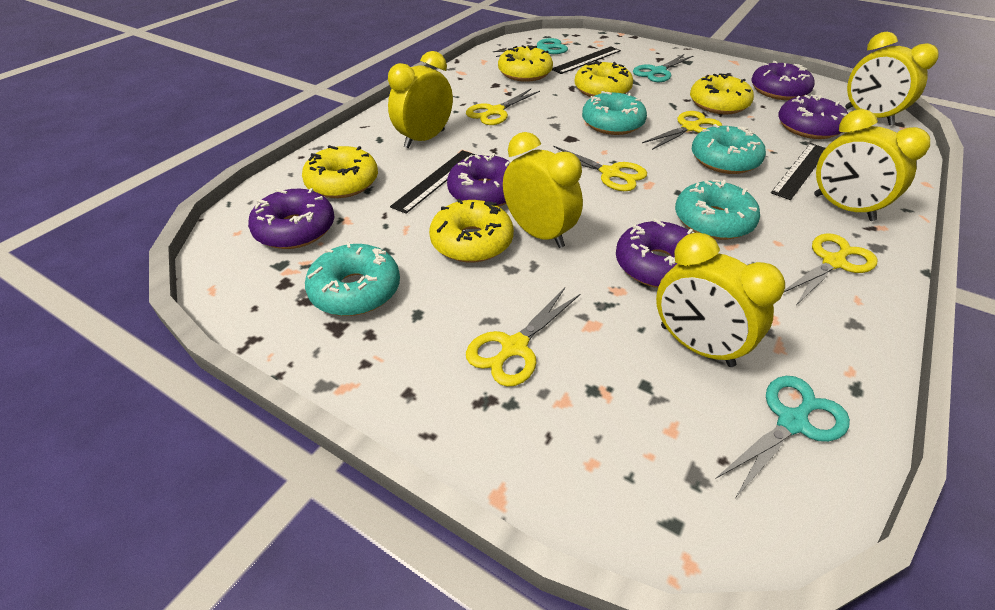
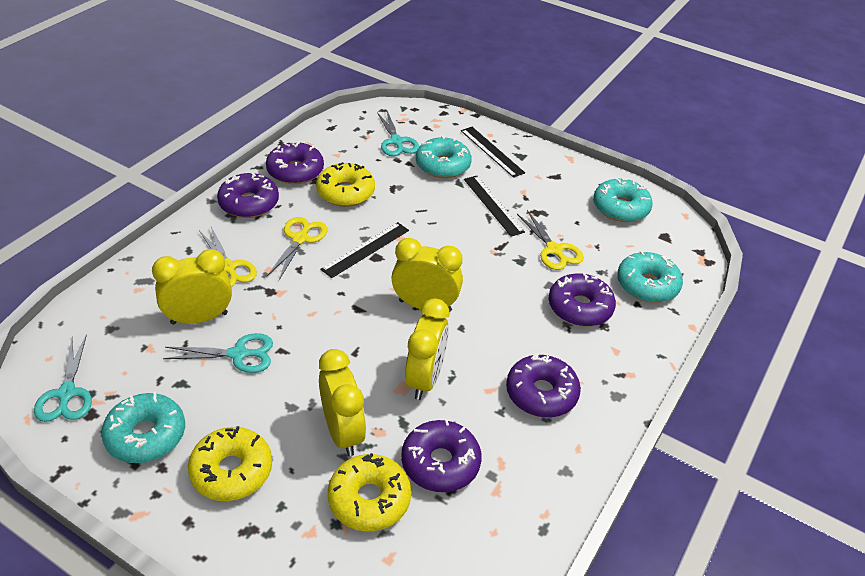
yellow clock: 5 -> 4
yellow donut: 5 -> 3
yellow scissors: 5 -> 3

